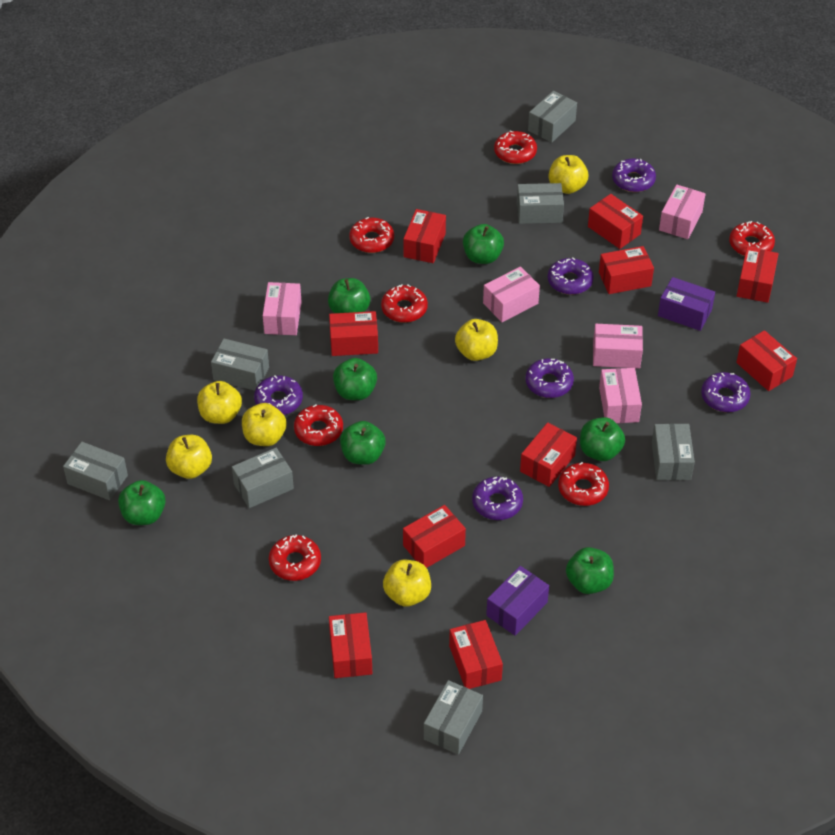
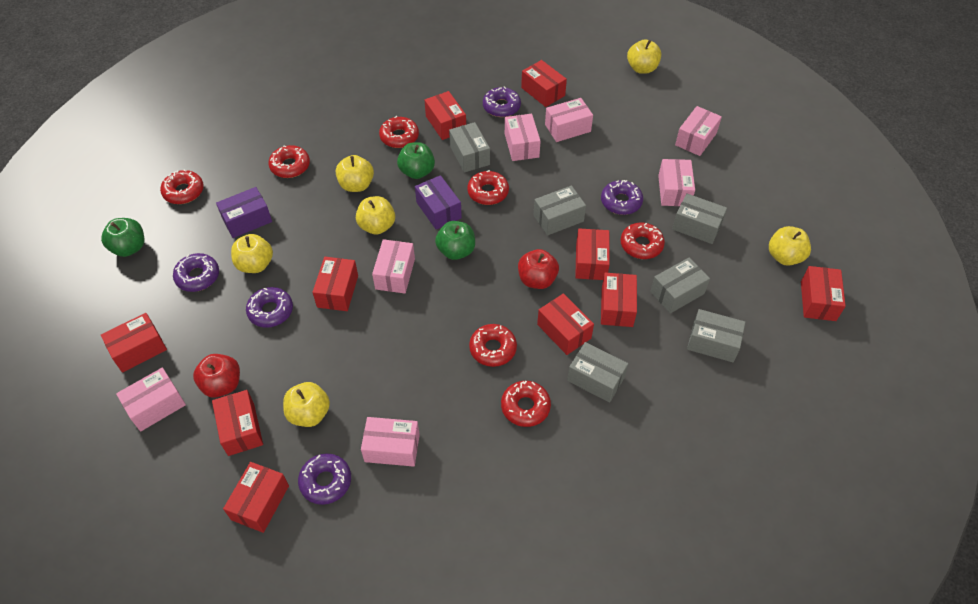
green apple: 7 -> 3
grey box: 7 -> 6
pink box: 5 -> 7
purple donut: 6 -> 5
red apple: 0 -> 2

